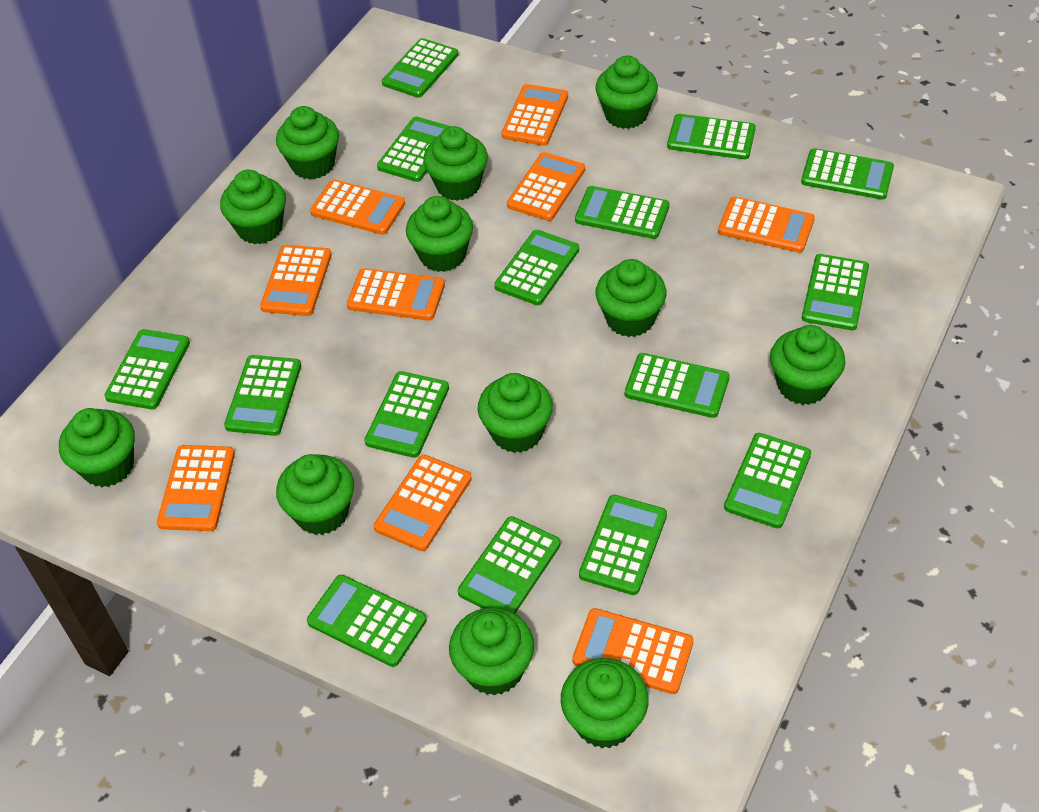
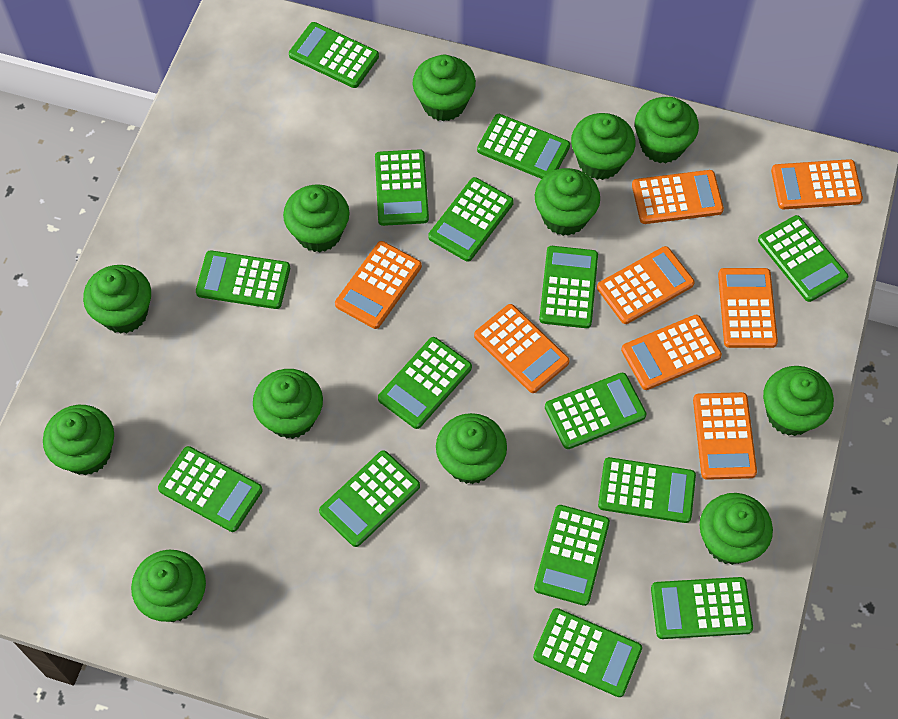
orange calculator: 9 -> 8

